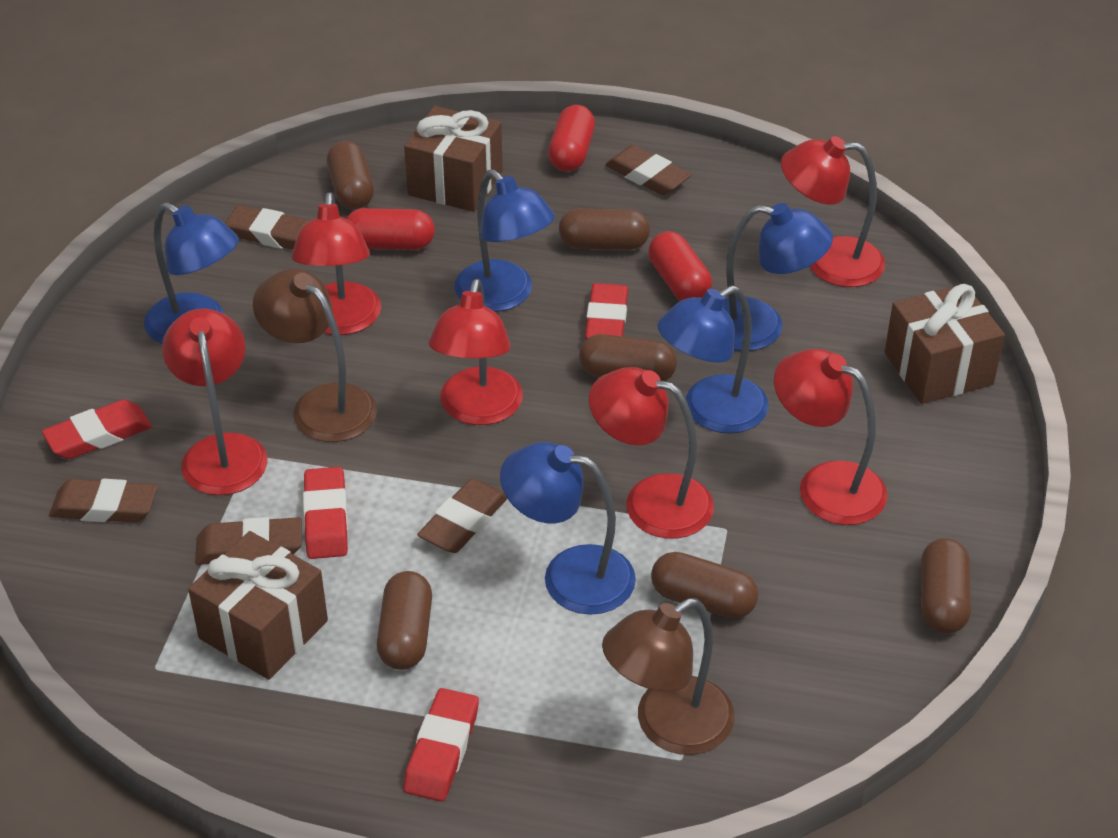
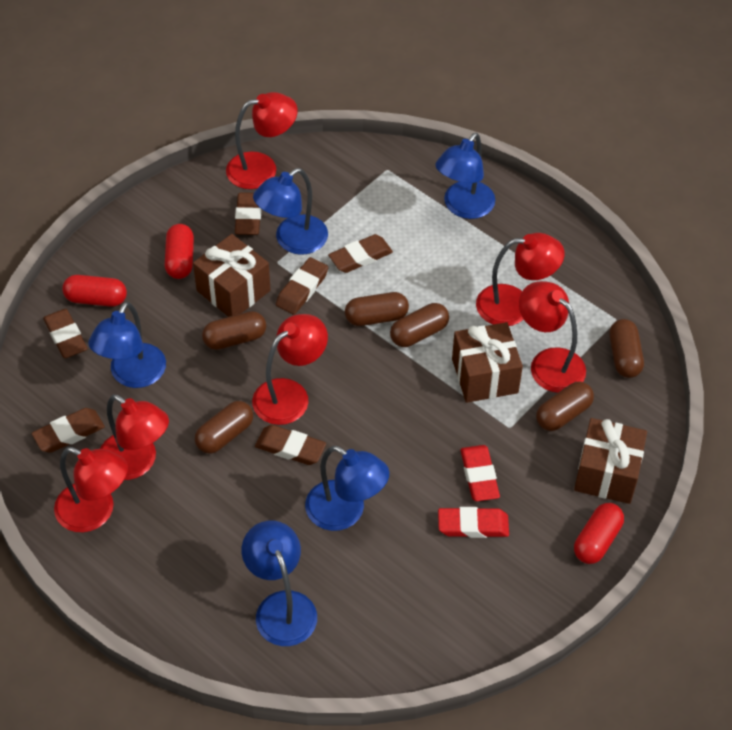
brown eraser: 5 -> 6
brown lamp: 2 -> 0
red eraser: 4 -> 2

